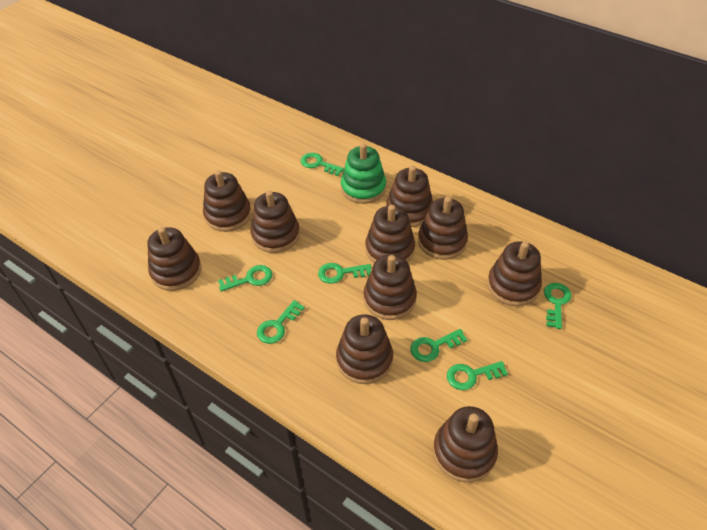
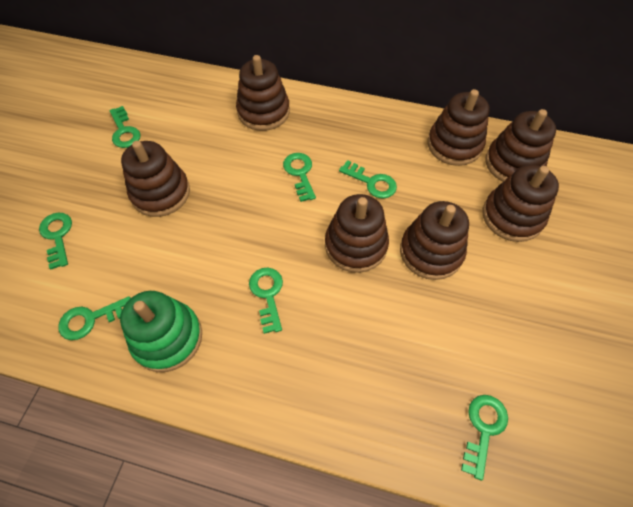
brown stacking toy: 10 -> 7

